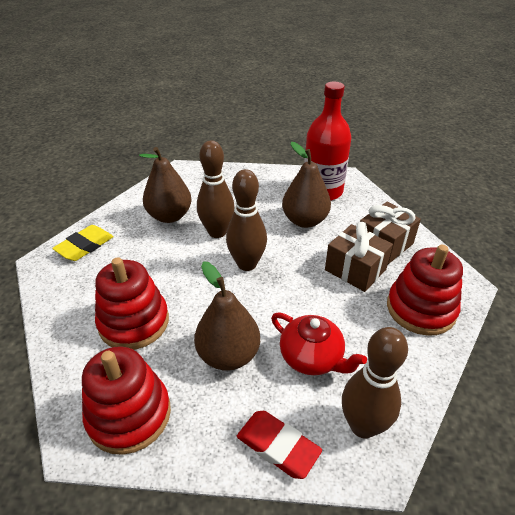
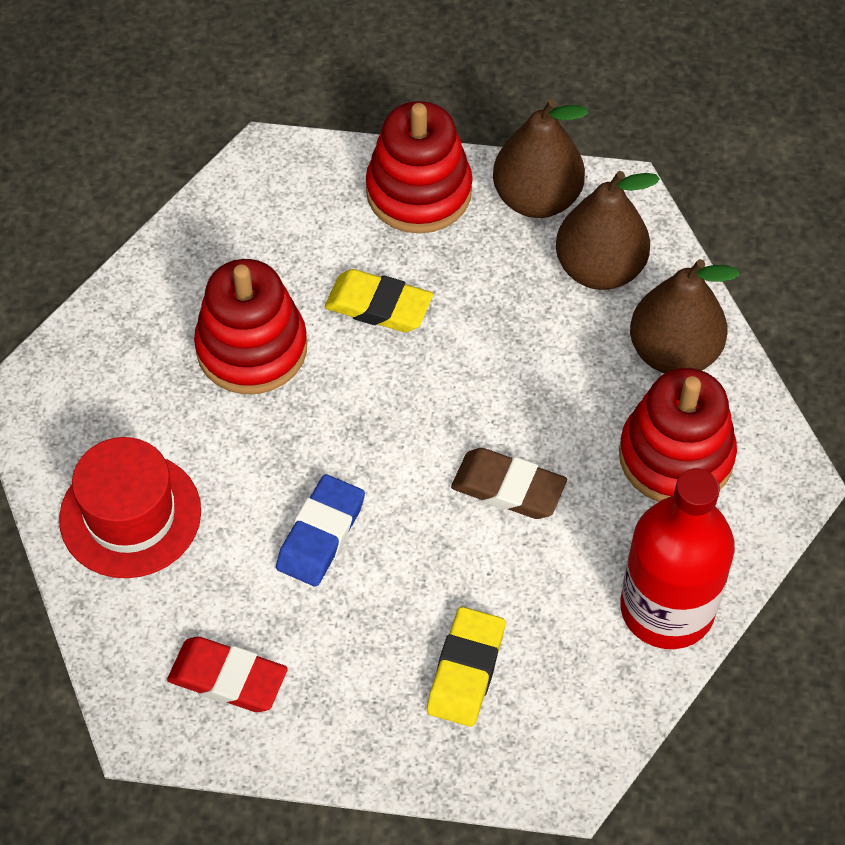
blue eraser: 0 -> 1
brown bowling pin: 3 -> 0
brown eraser: 0 -> 1
brown gift: 2 -> 0
red hat: 0 -> 1
red teapot: 1 -> 0
yellow eraser: 1 -> 2

